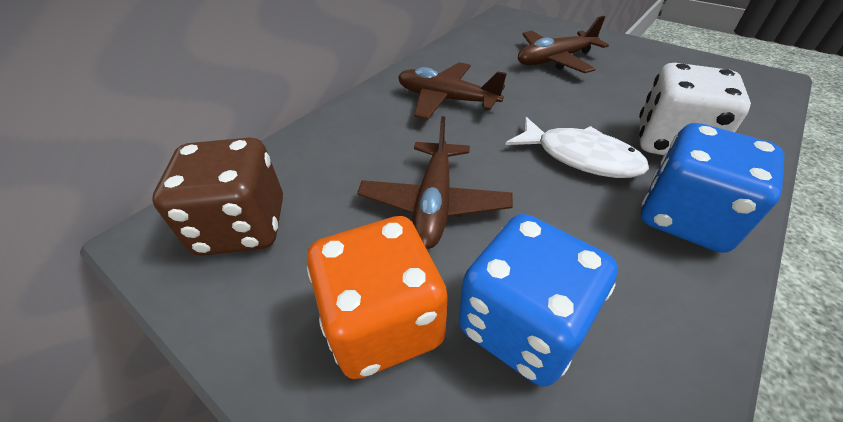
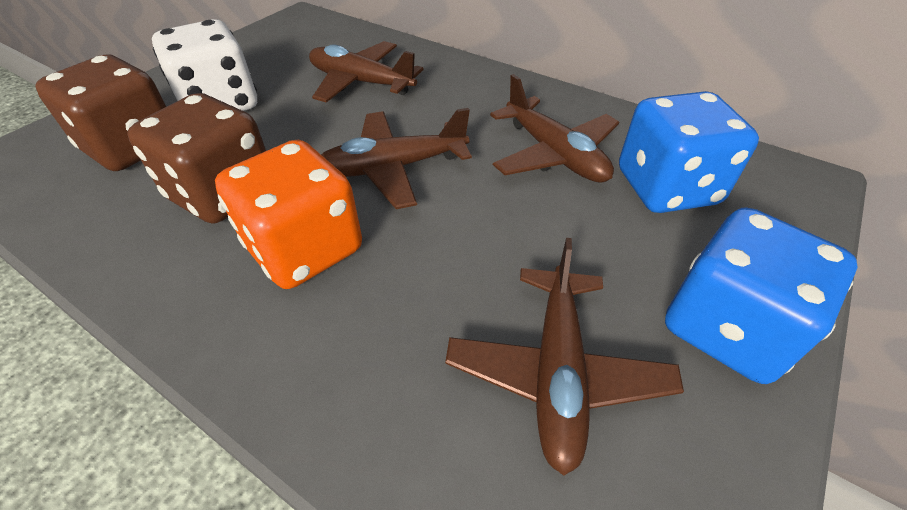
brown dice: 1 -> 2
brown plane: 3 -> 4
white fish: 1 -> 0

